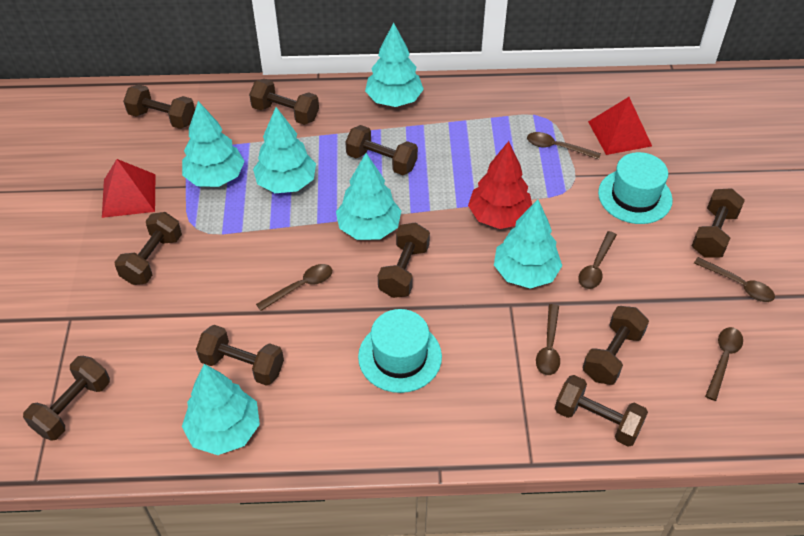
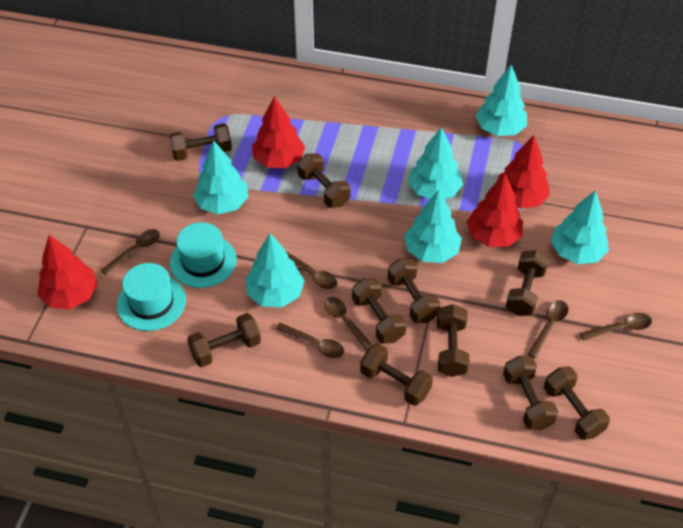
red pyramid: 2 -> 0
red tree: 1 -> 4

